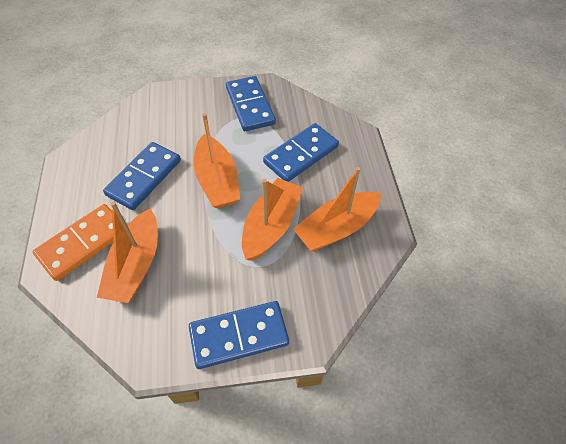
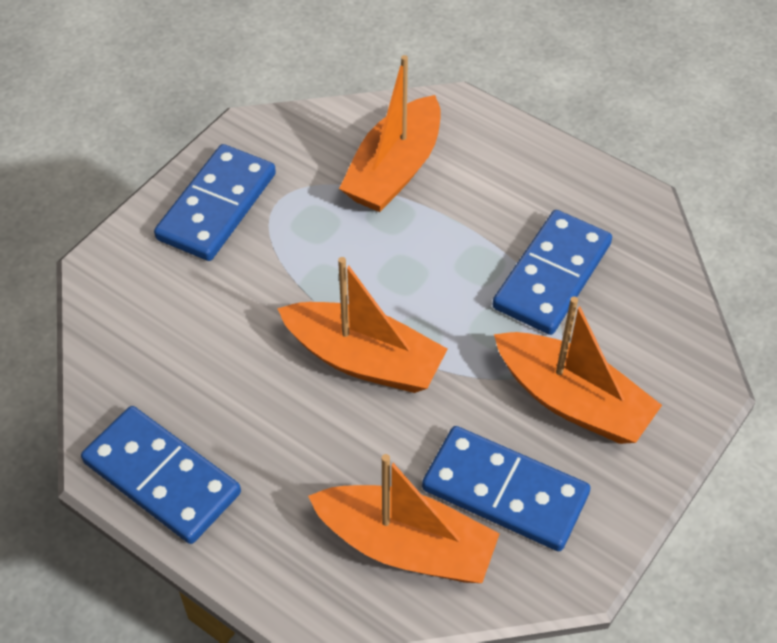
orange domino: 1 -> 0

